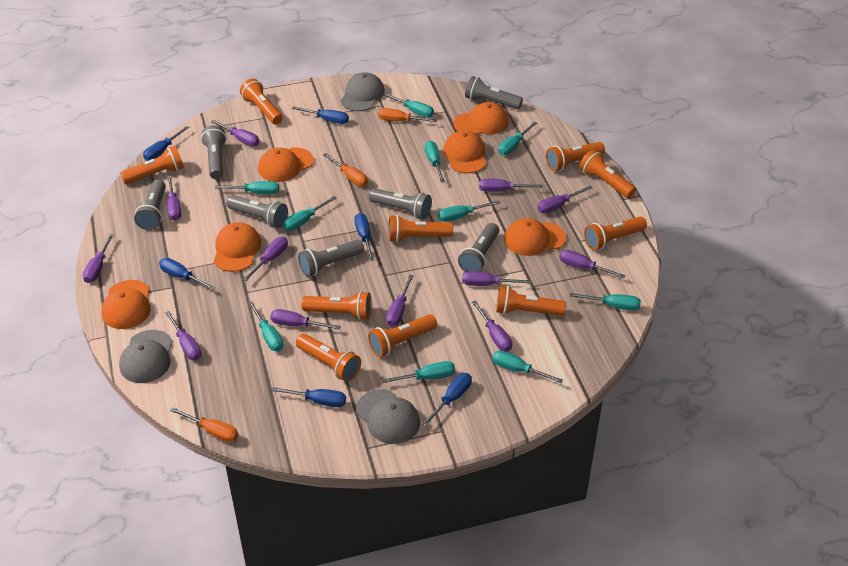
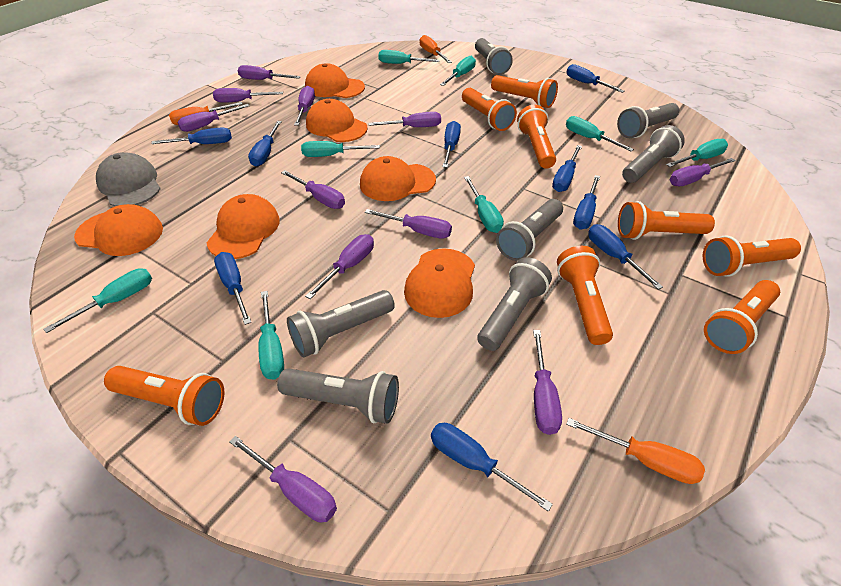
blue screwdriver: 6 -> 9
grey cap: 3 -> 1
orange flashlight: 10 -> 8
purple screwdriver: 12 -> 11
turquoise screwdriver: 10 -> 8

